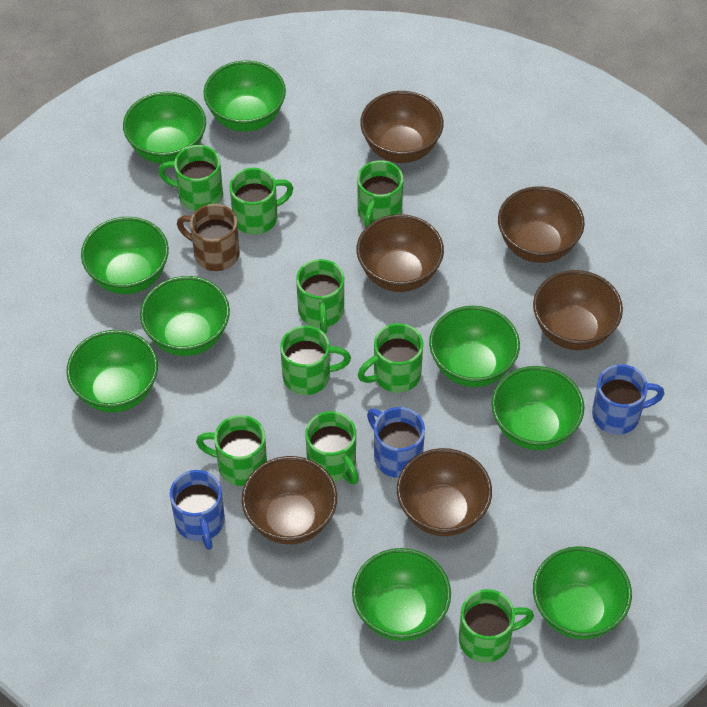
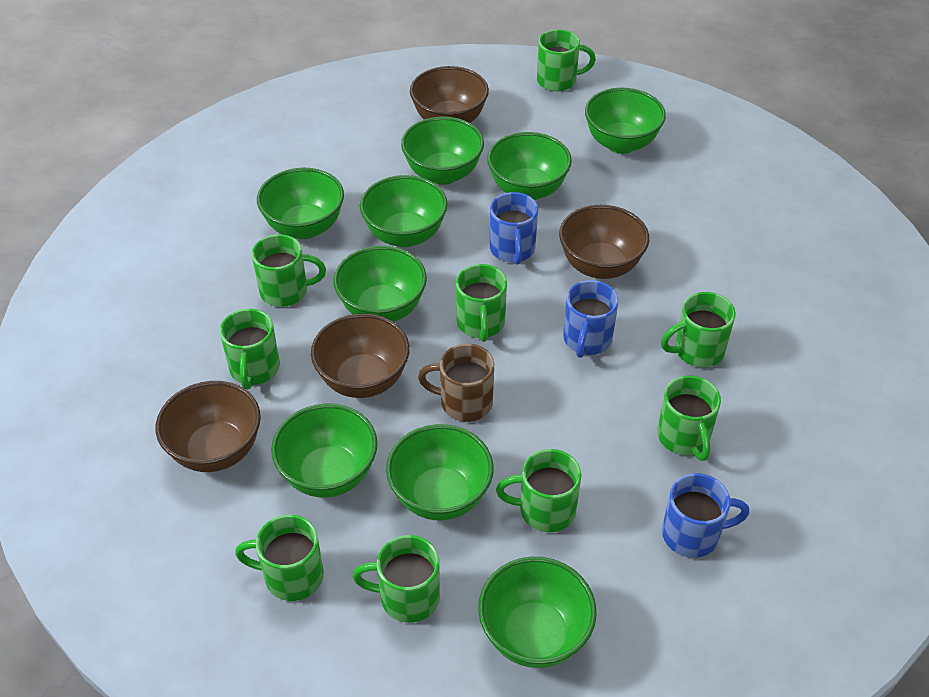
brown bowl: 6 -> 4

